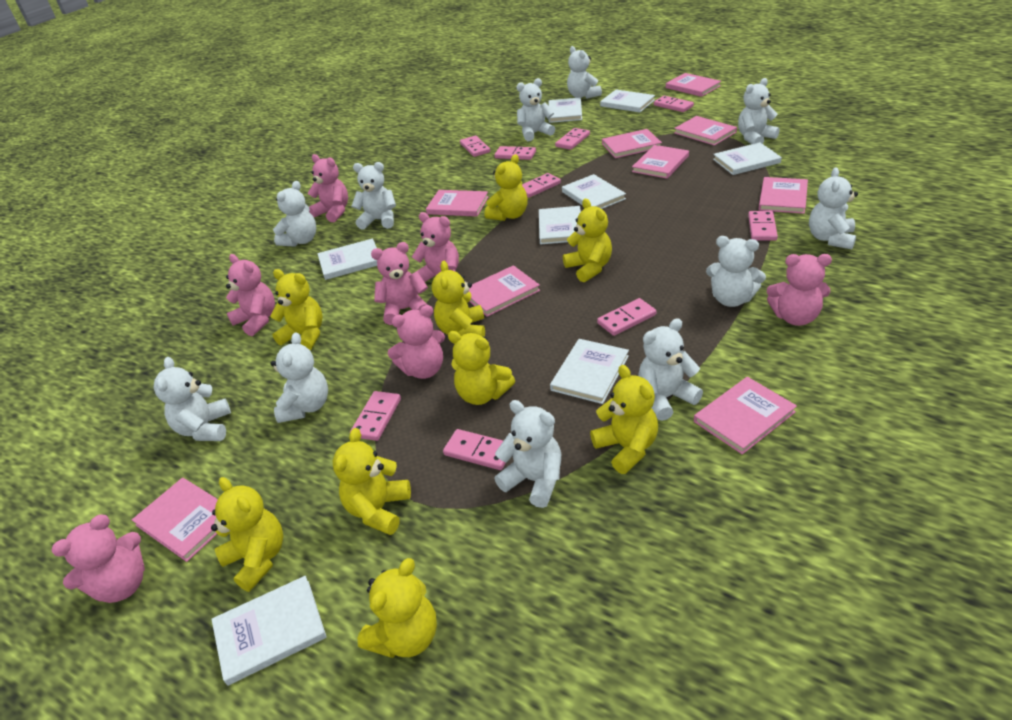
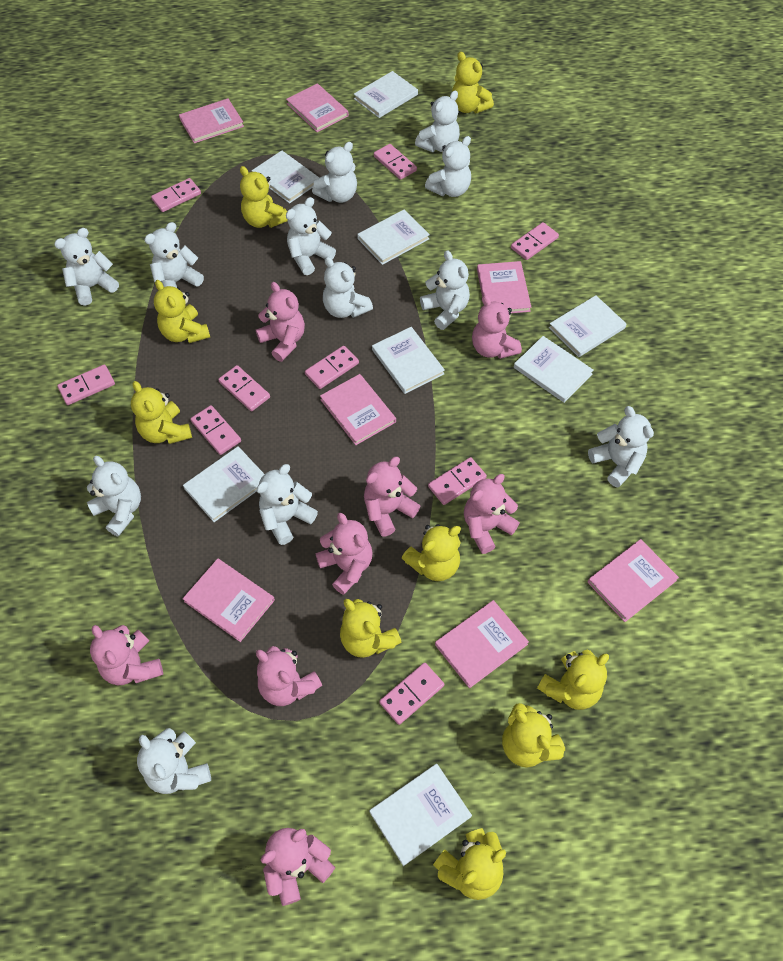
pink book: 9 -> 7
pink teddy bear: 7 -> 8
white teddy bear: 11 -> 12

